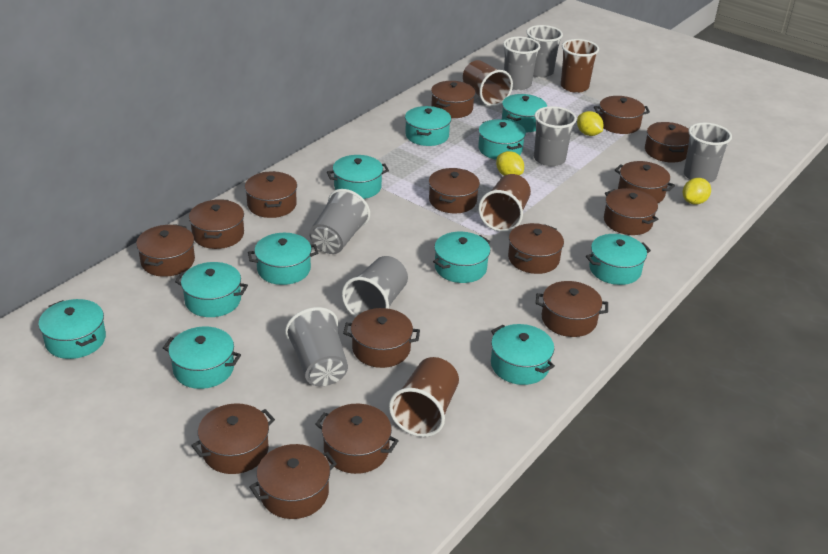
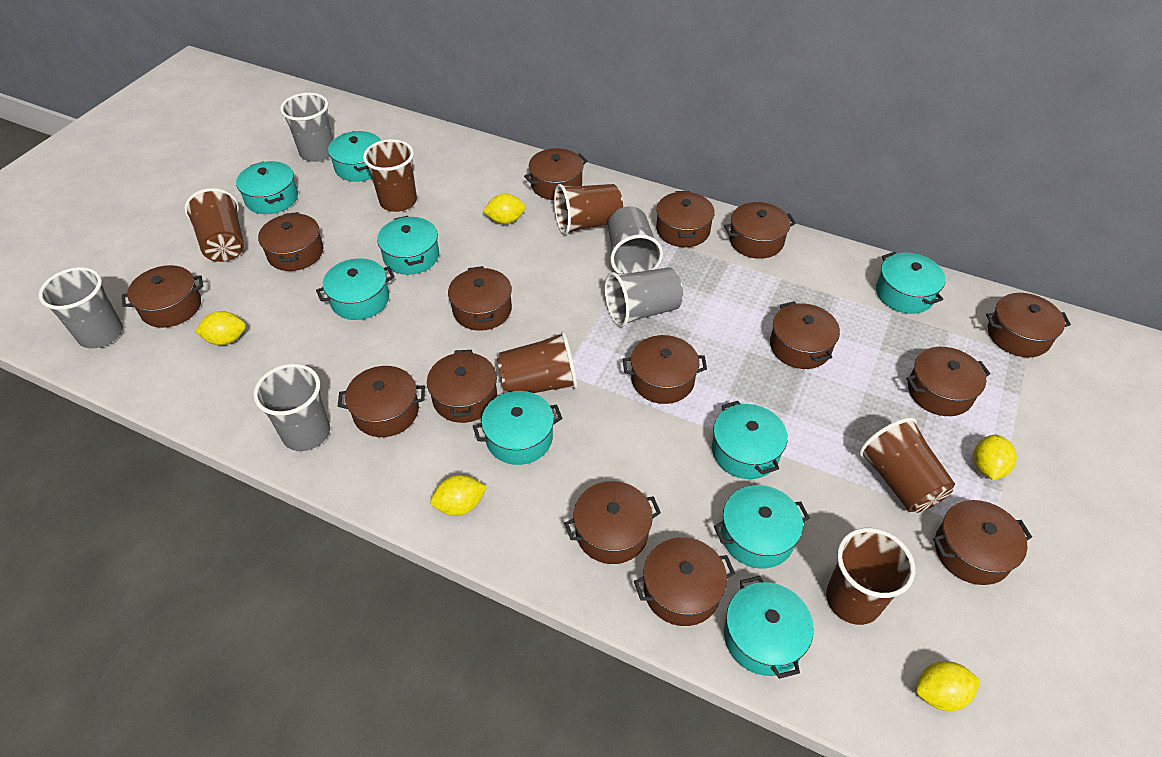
brown cup: 4 -> 6
grey cup: 7 -> 5
turquoise pot: 11 -> 9
yellow lemon: 3 -> 5

